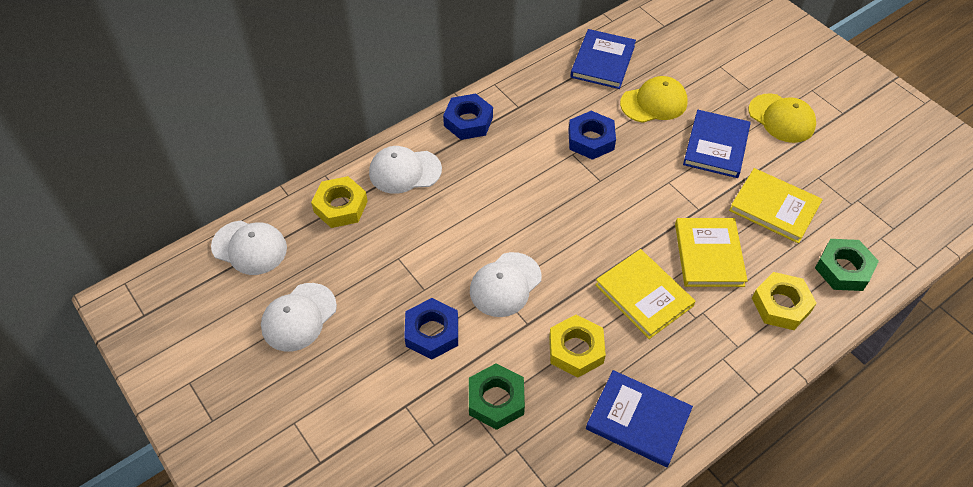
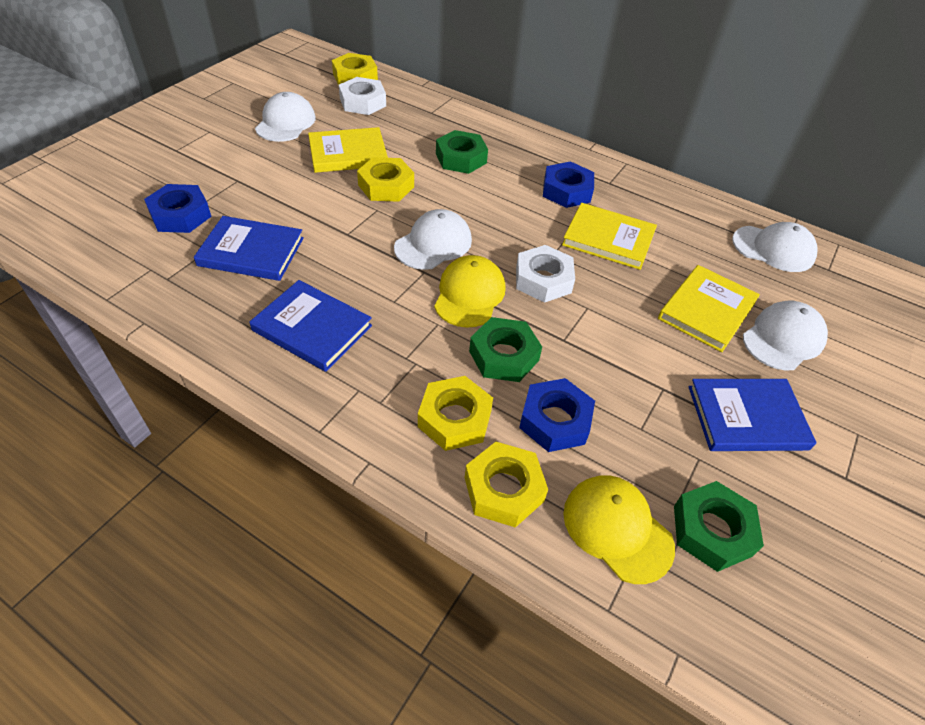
green nut: 2 -> 3
white nut: 0 -> 2
yellow nut: 3 -> 4

